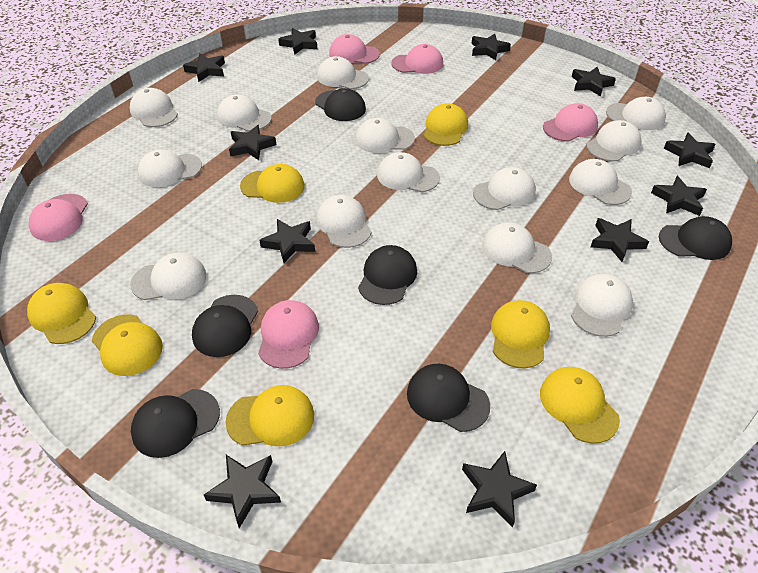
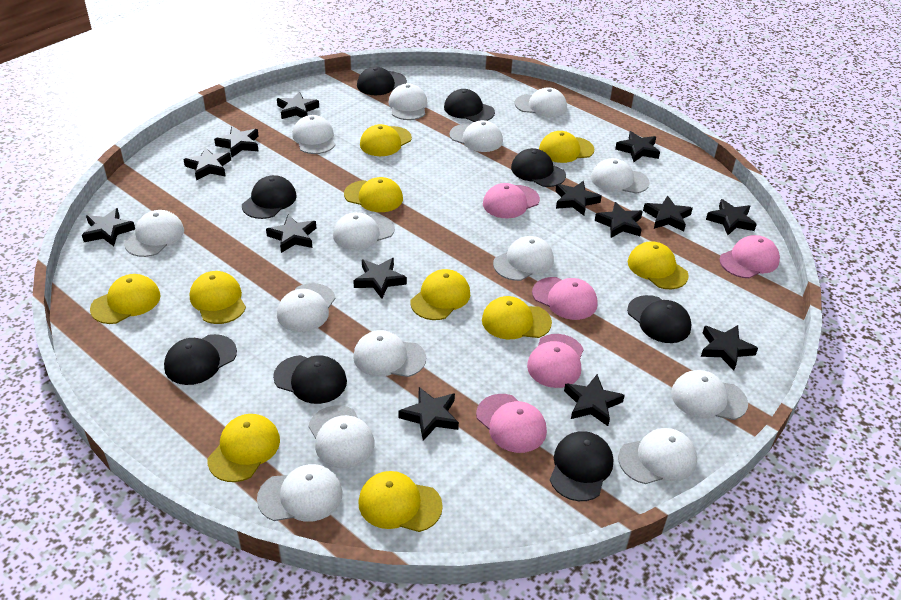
black cap: 6 -> 8
black star: 11 -> 14
yellow cap: 7 -> 10

